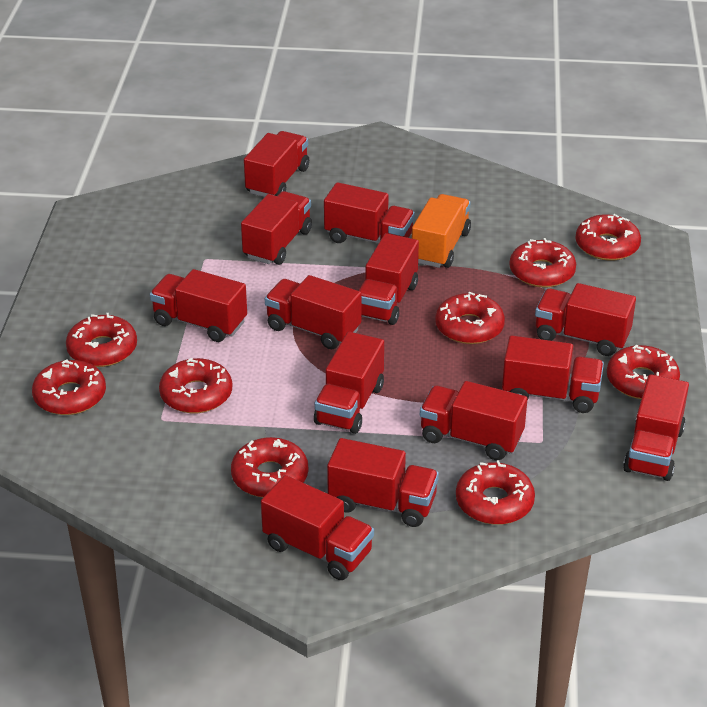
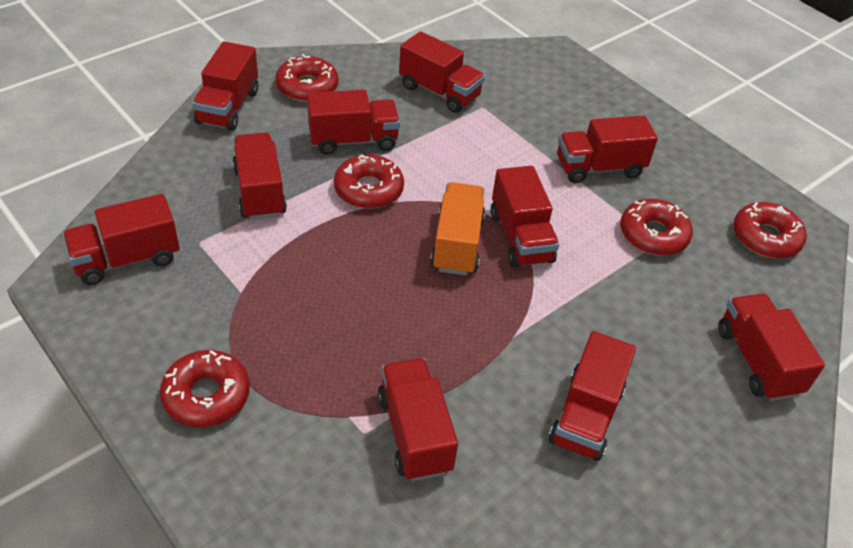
red donut: 9 -> 5
red truck: 13 -> 10

